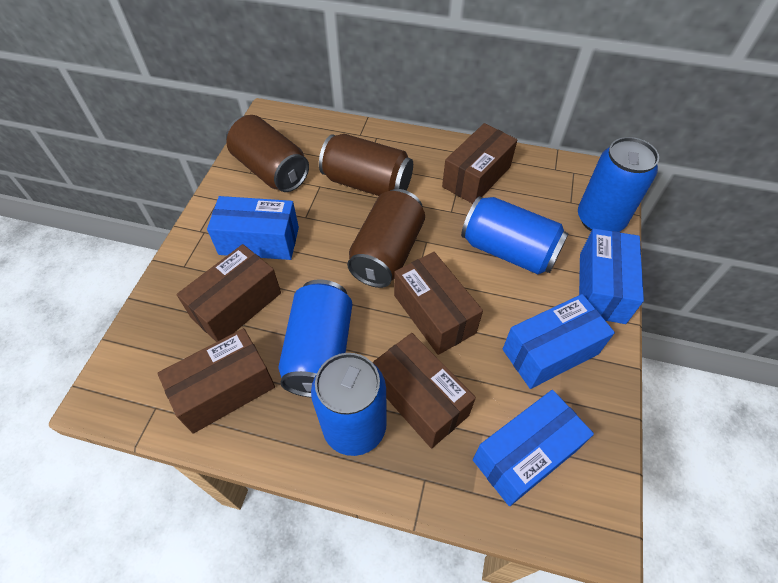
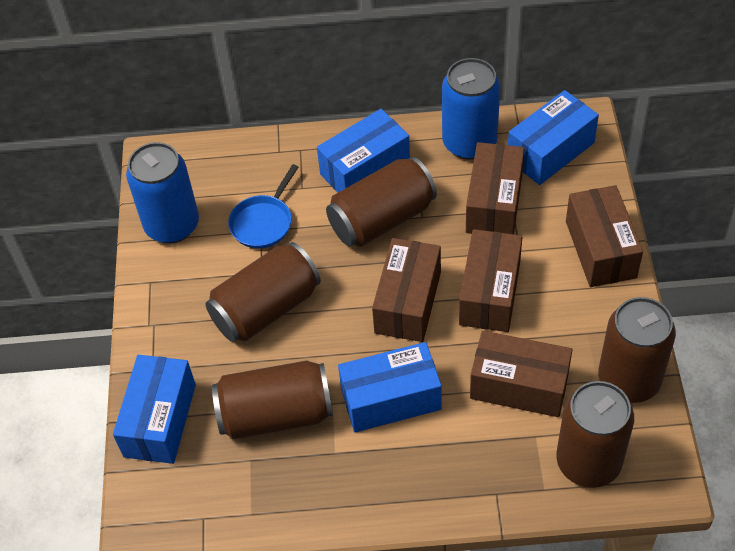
blue can: 4 -> 2
blue pan: 0 -> 1
brown can: 3 -> 5

